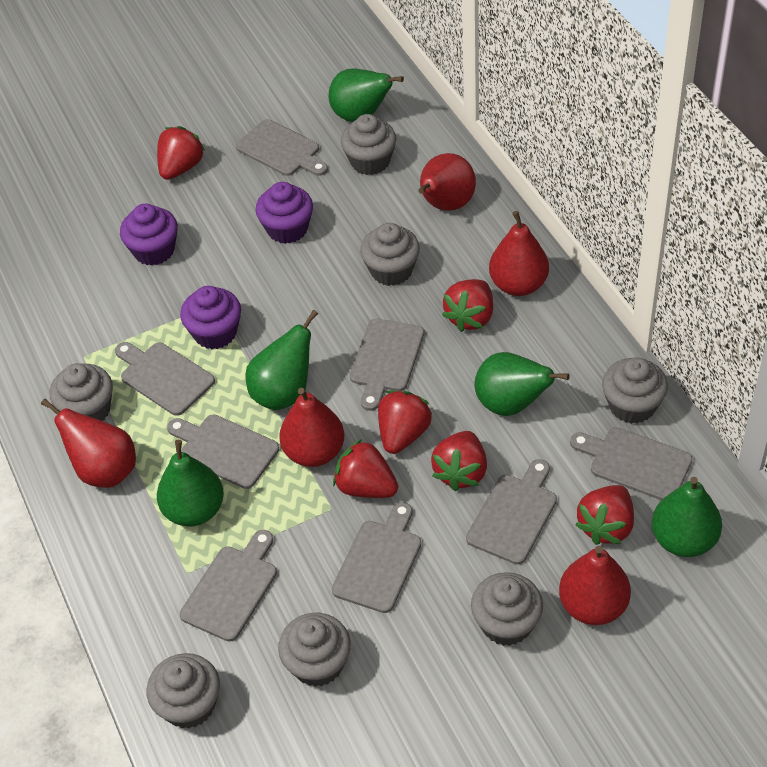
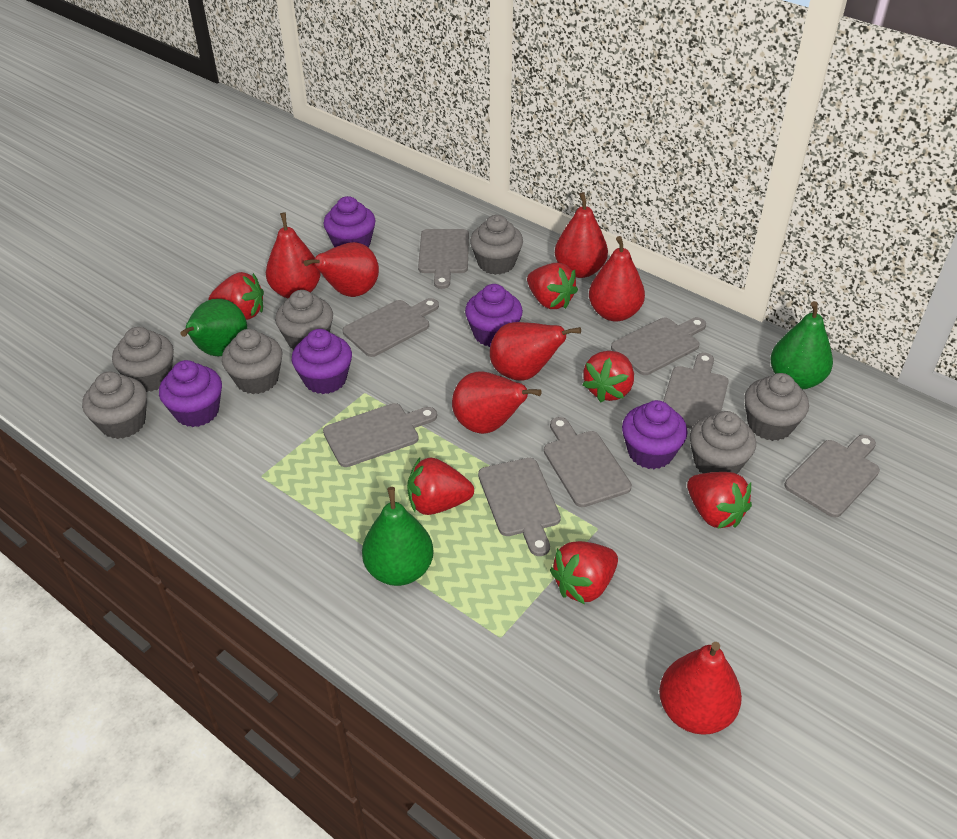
green pear: 5 -> 3
purple cupcake: 3 -> 5
red pear: 5 -> 7

